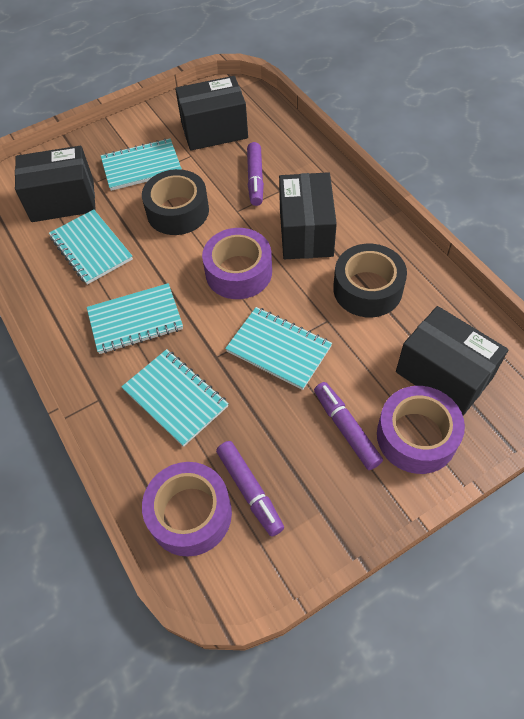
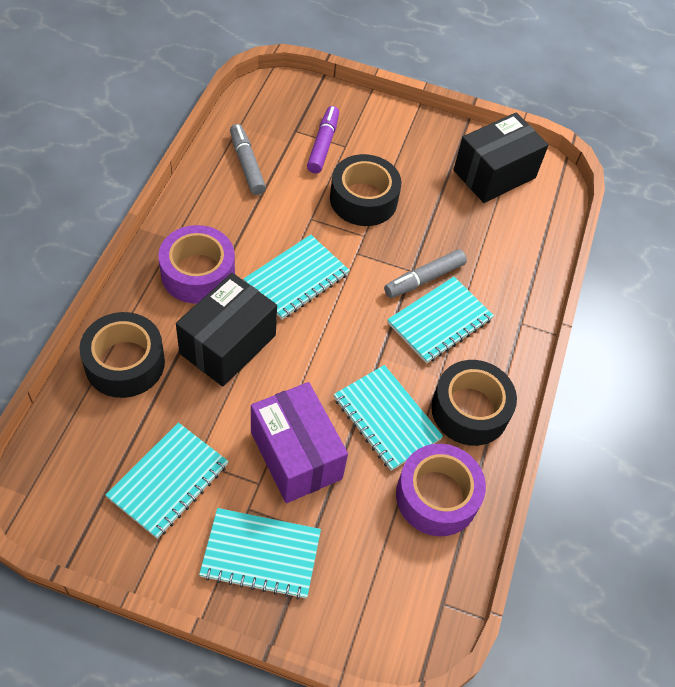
black box: 4 -> 2
black tape: 2 -> 3
grey marker: 0 -> 2
purple box: 0 -> 1
purple marker: 3 -> 1
purple tape: 3 -> 2

